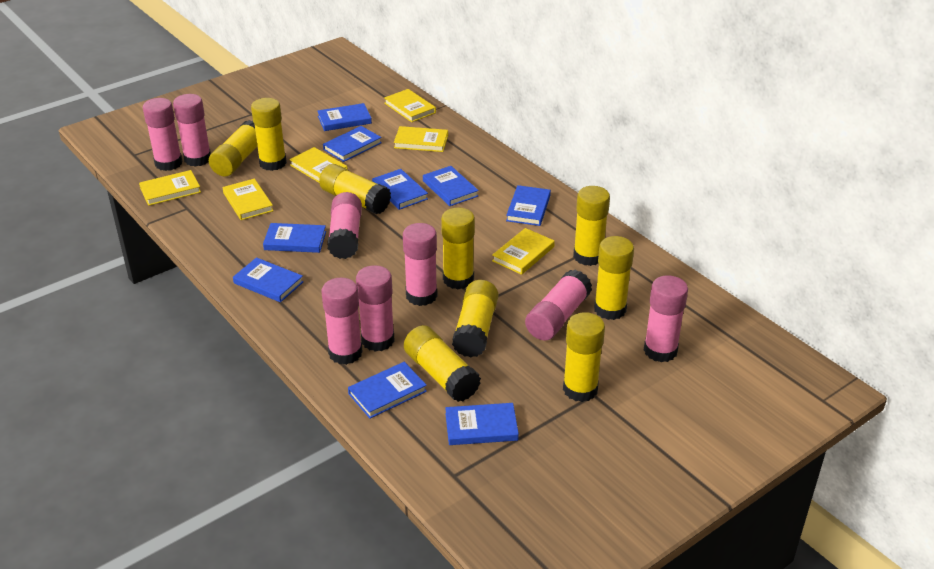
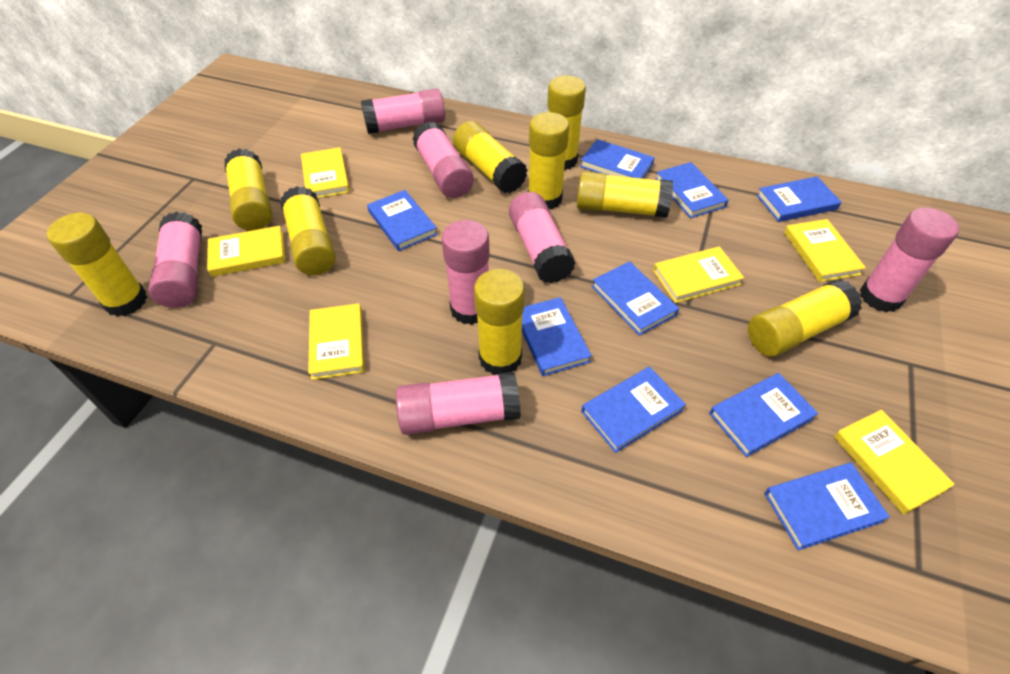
pink glue stick: 8 -> 7

